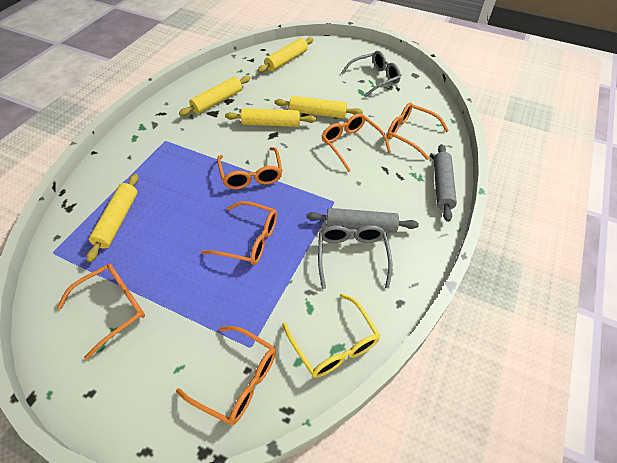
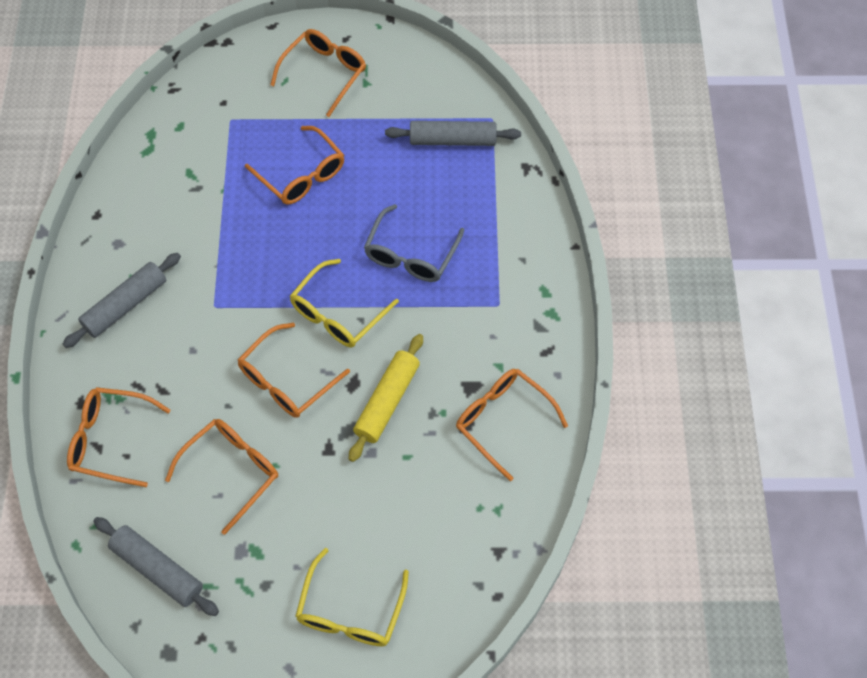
grey glasses: 2 -> 1
grey rolling pin: 2 -> 3
yellow glasses: 1 -> 2
yellow rolling pin: 5 -> 1

